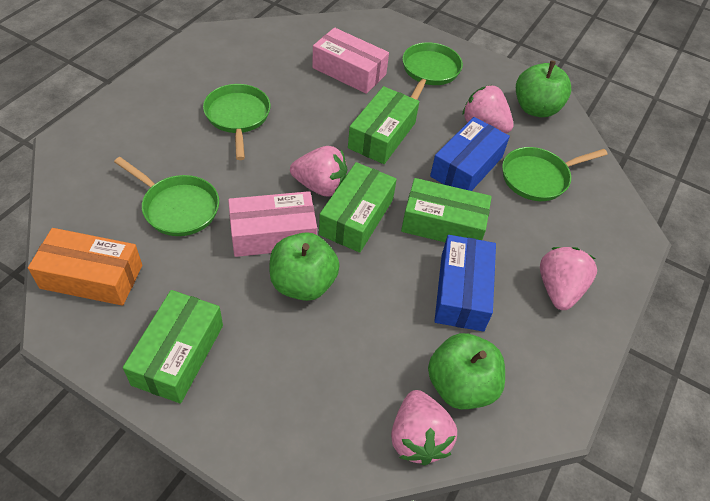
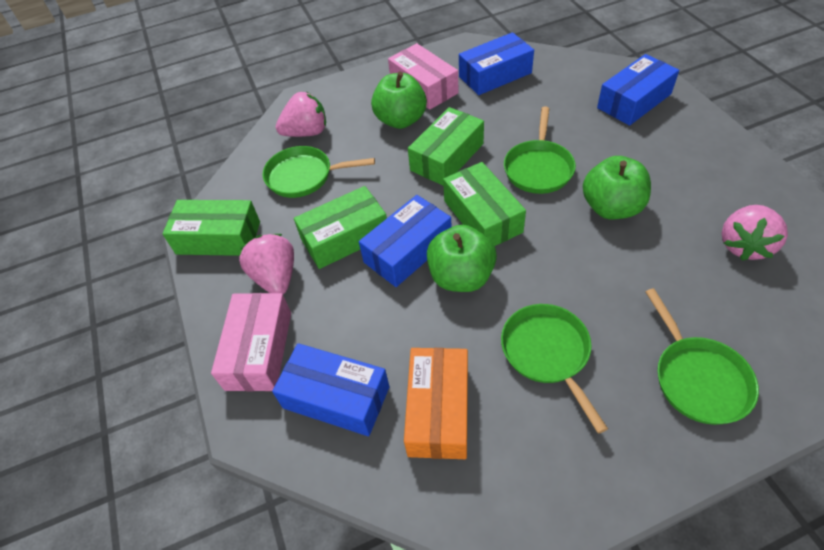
blue box: 2 -> 4
pink strawberry: 4 -> 3

